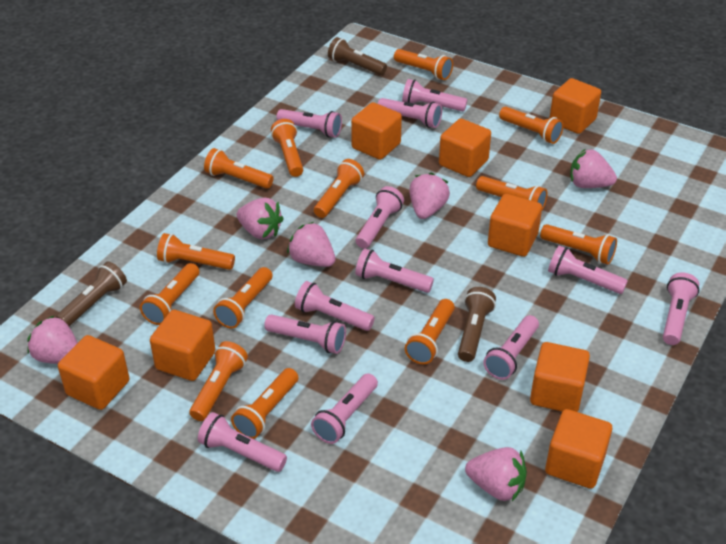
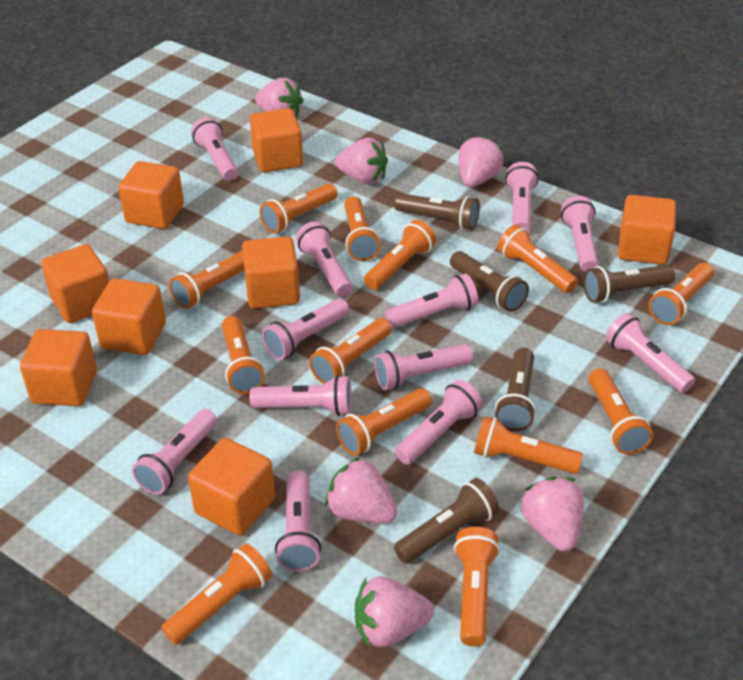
brown flashlight: 3 -> 5

